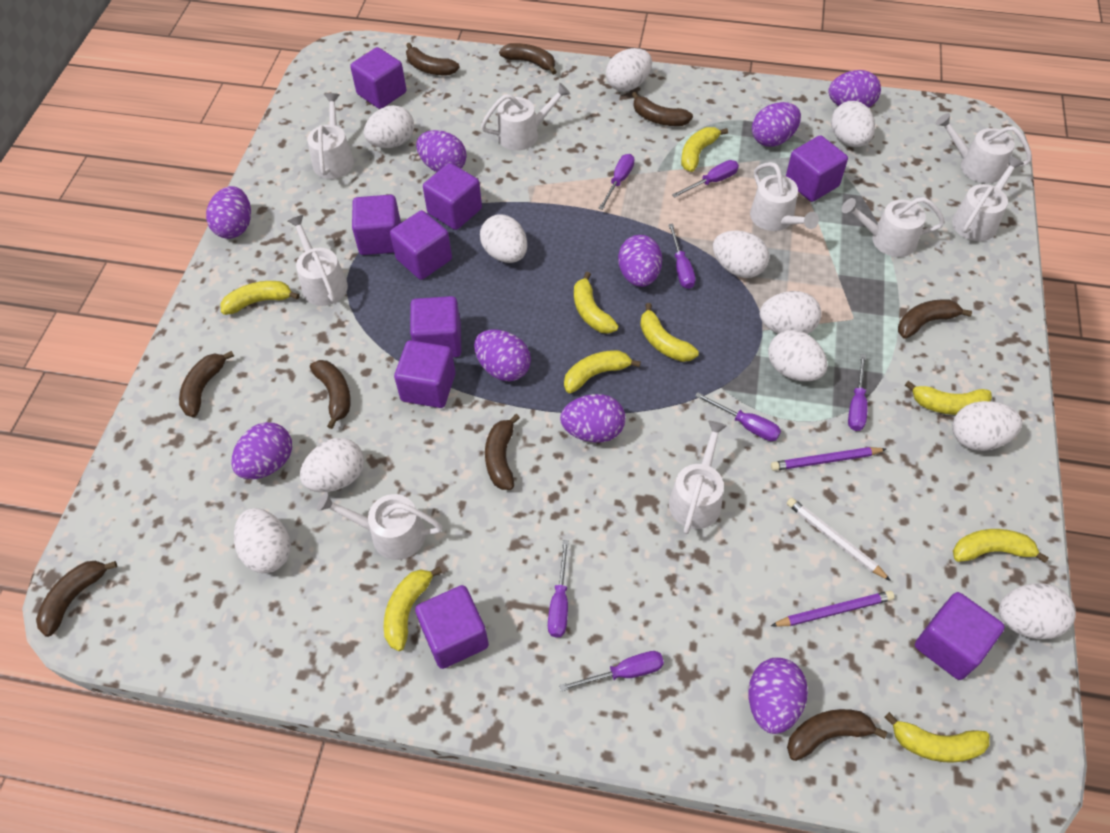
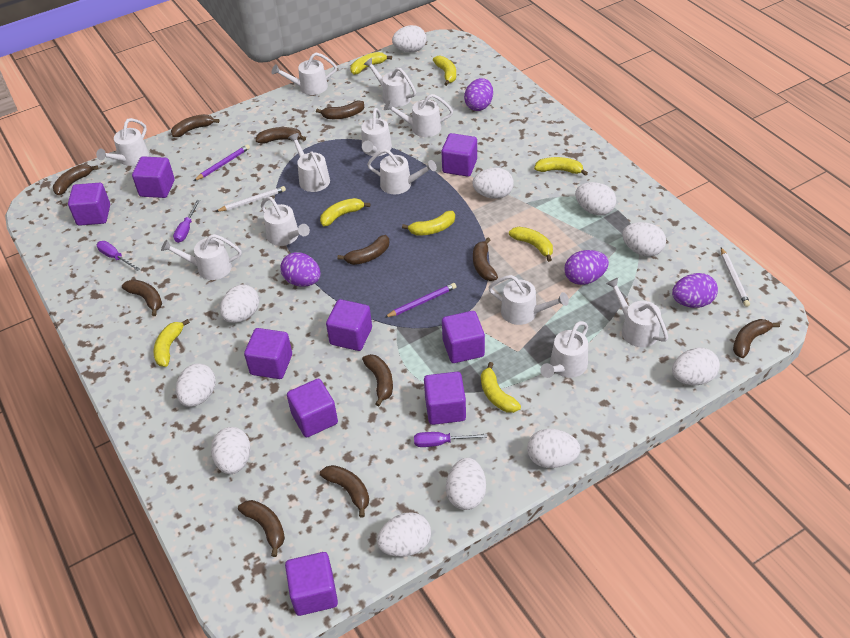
brown banana: 9 -> 11
purple egg: 9 -> 4
purple screwdriver: 7 -> 3
white pencil: 1 -> 2
white watering can: 9 -> 12
yellow banana: 9 -> 8

